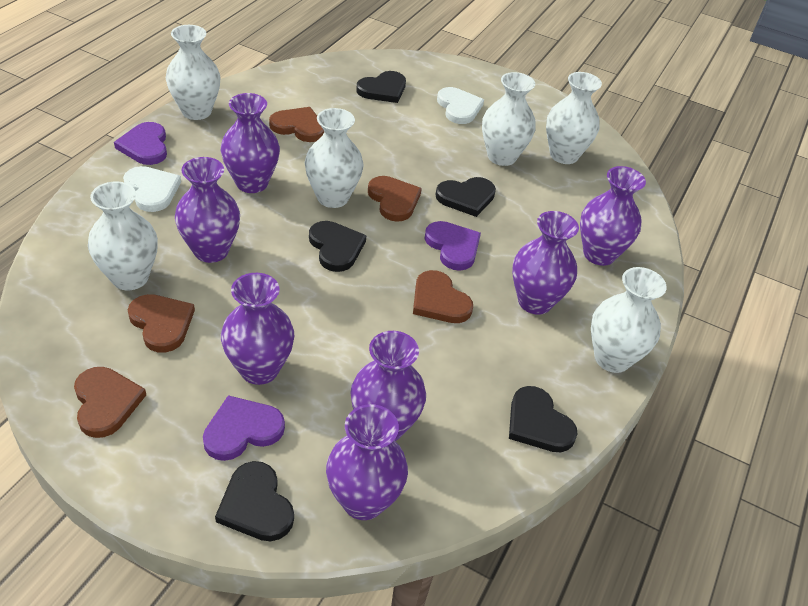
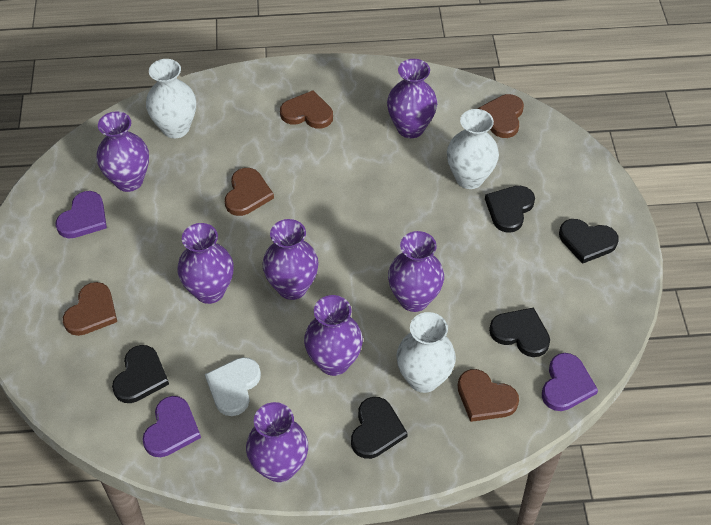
white heart: 2 -> 1
white vase: 6 -> 3

